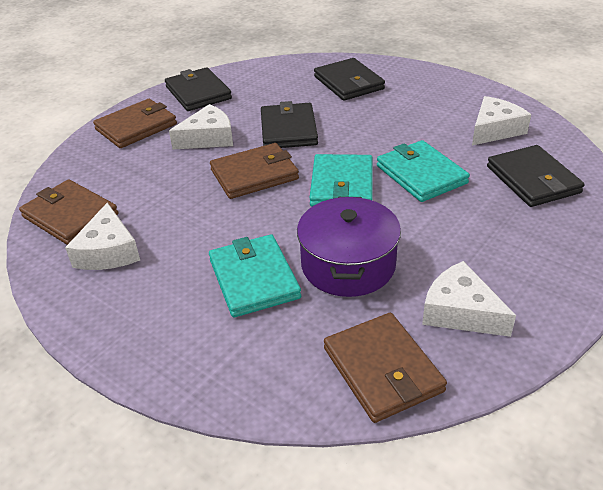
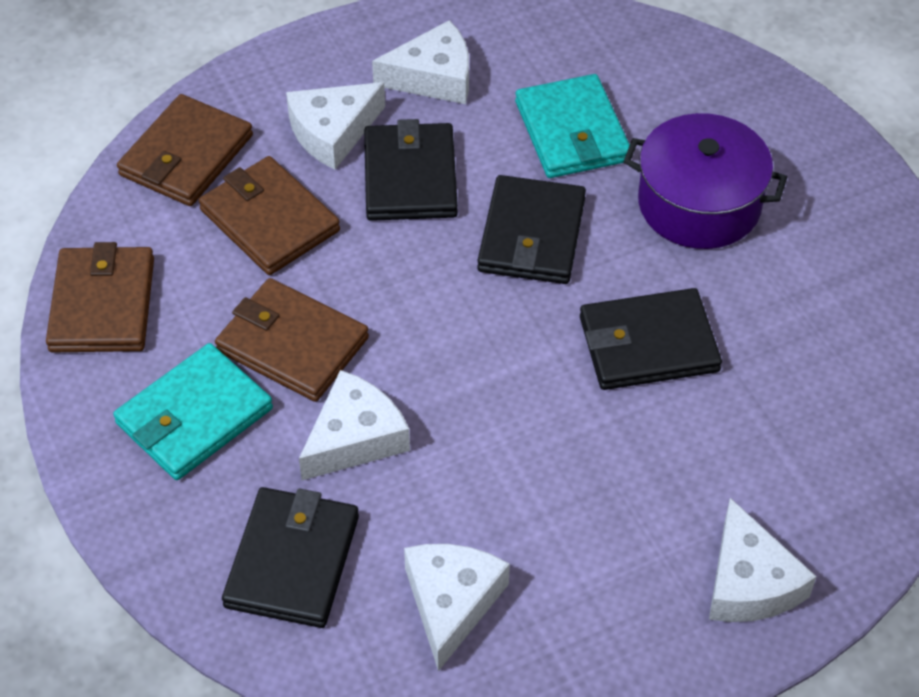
turquoise wallet: 3 -> 2
white cheese: 4 -> 5

